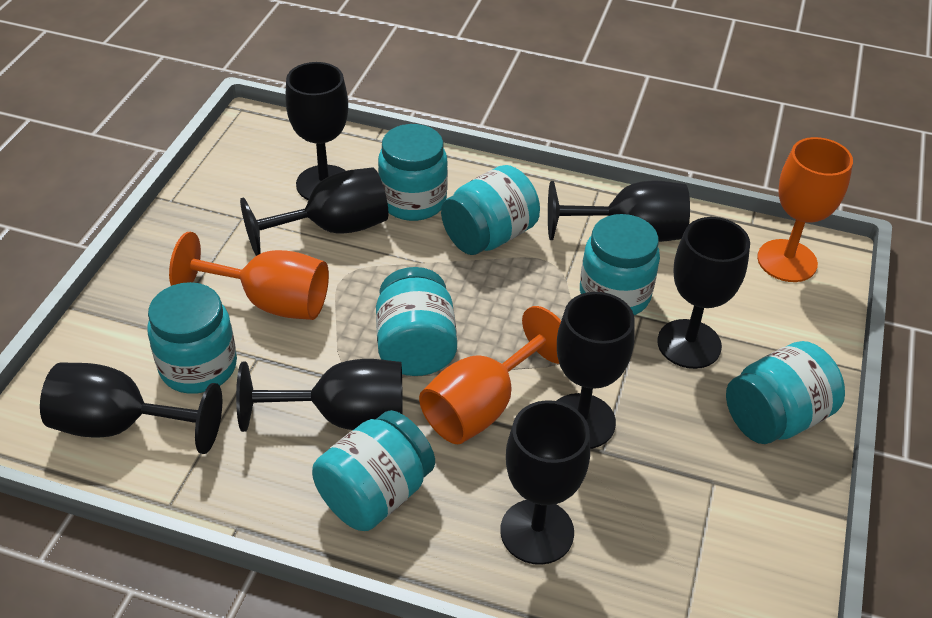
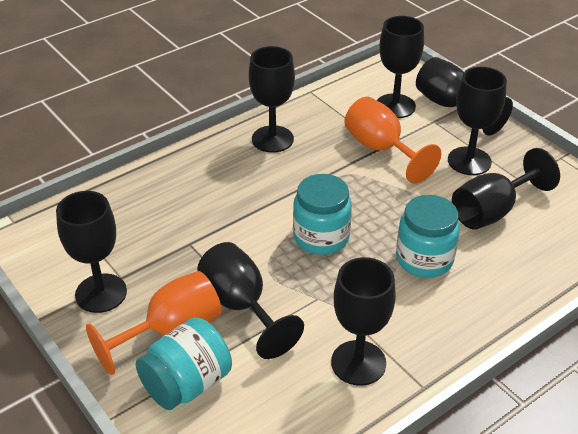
orange goblet: 3 -> 2
turquoise jar: 7 -> 3

